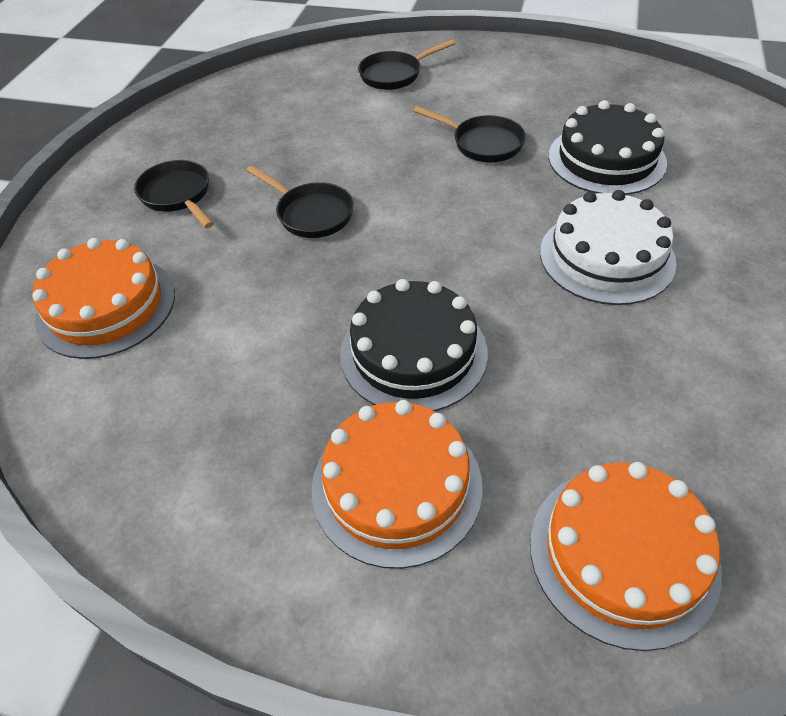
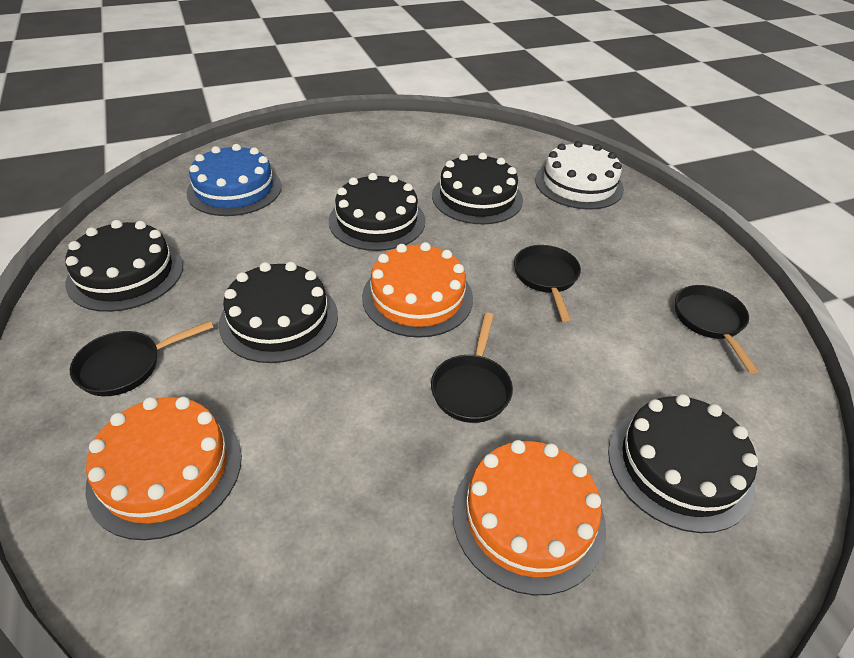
black cake: 2 -> 5
blue cake: 0 -> 1

